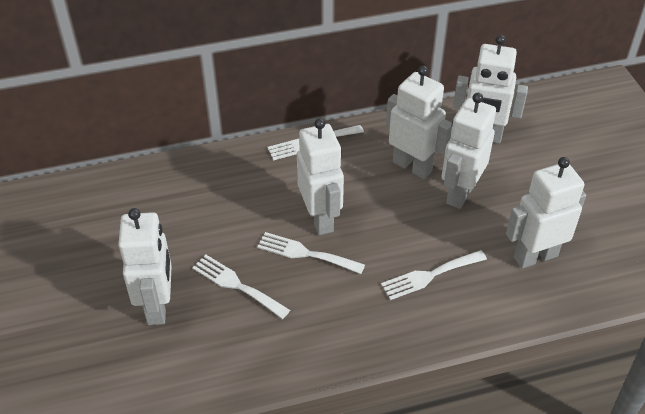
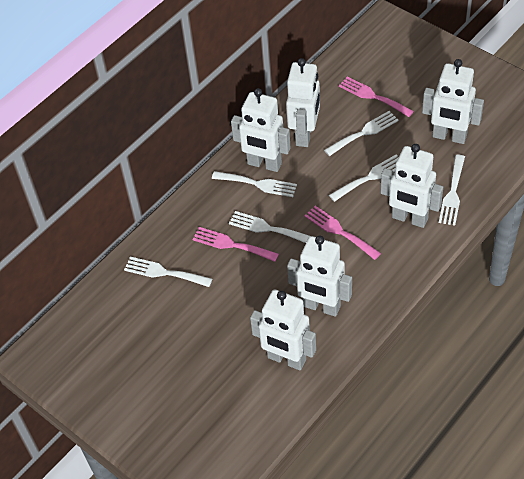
pink fork: 0 -> 3
white fork: 4 -> 6

